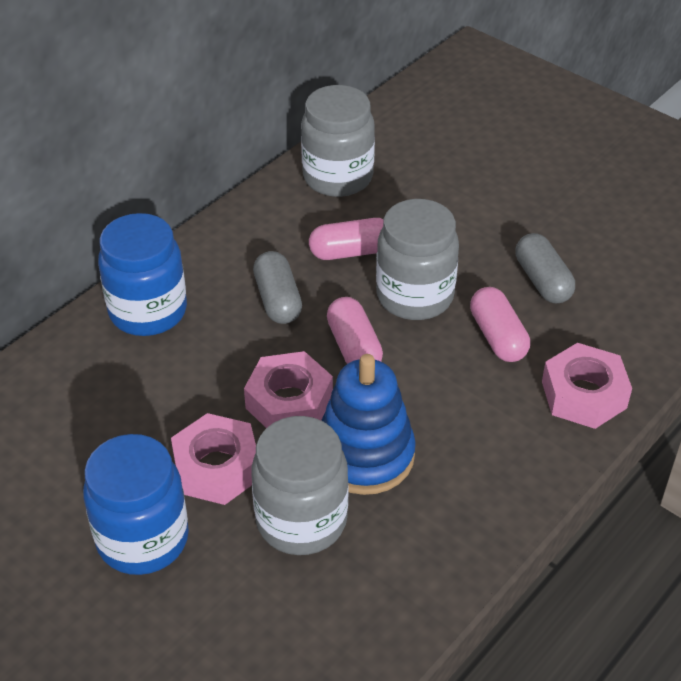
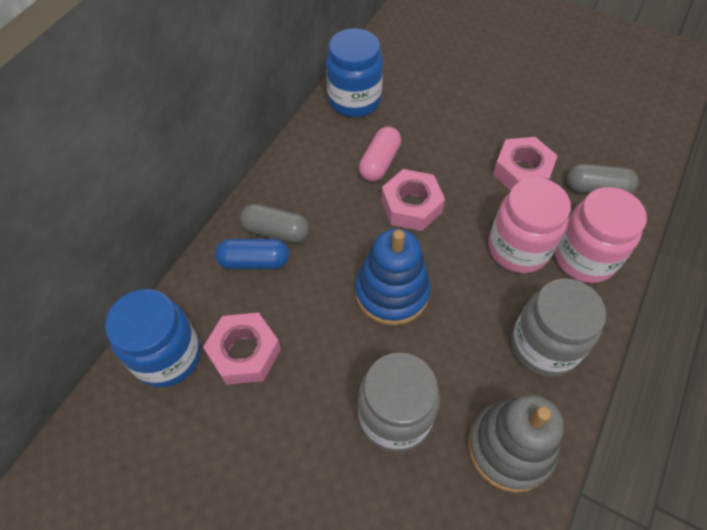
blue capsule: 0 -> 1
grey jar: 3 -> 2
grey stacking toy: 0 -> 1
pink capsule: 3 -> 1
pink jar: 0 -> 2

